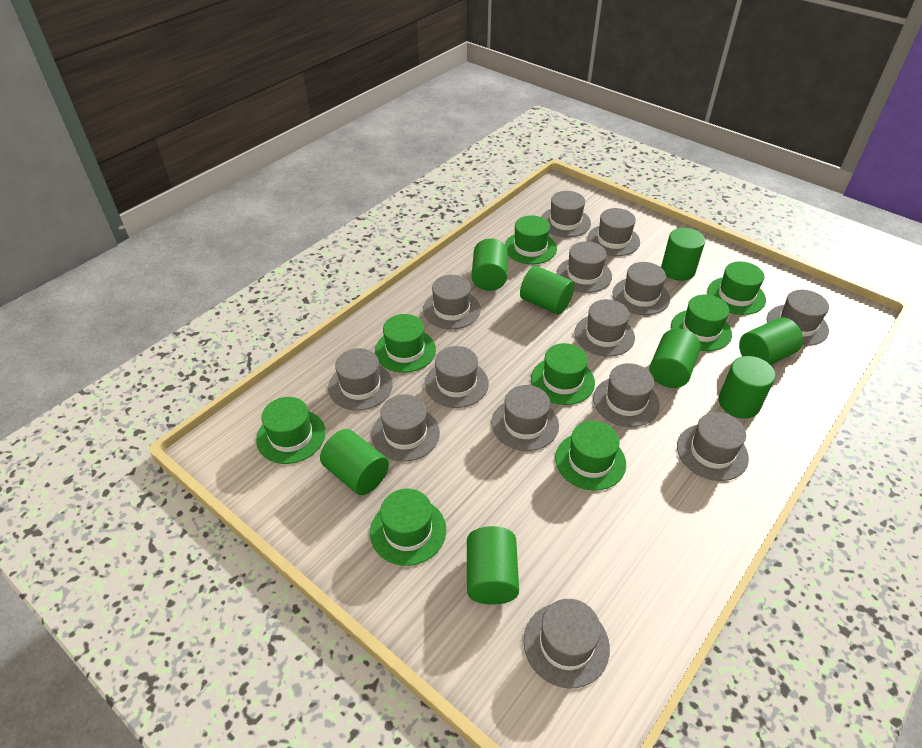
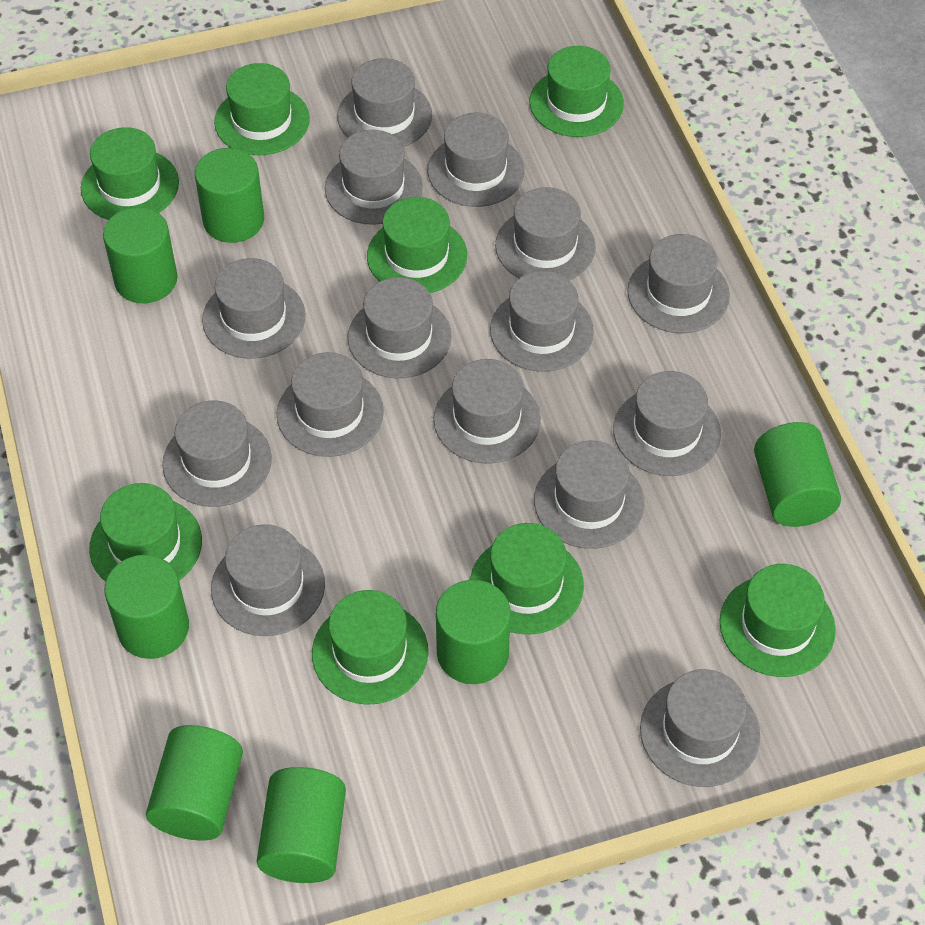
green cylinder: 8 -> 7
grey hat: 14 -> 15

